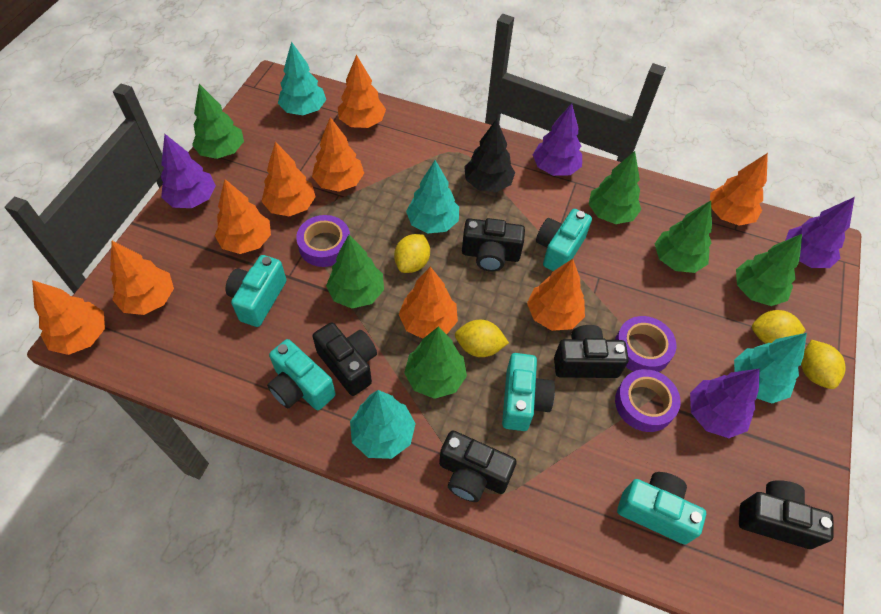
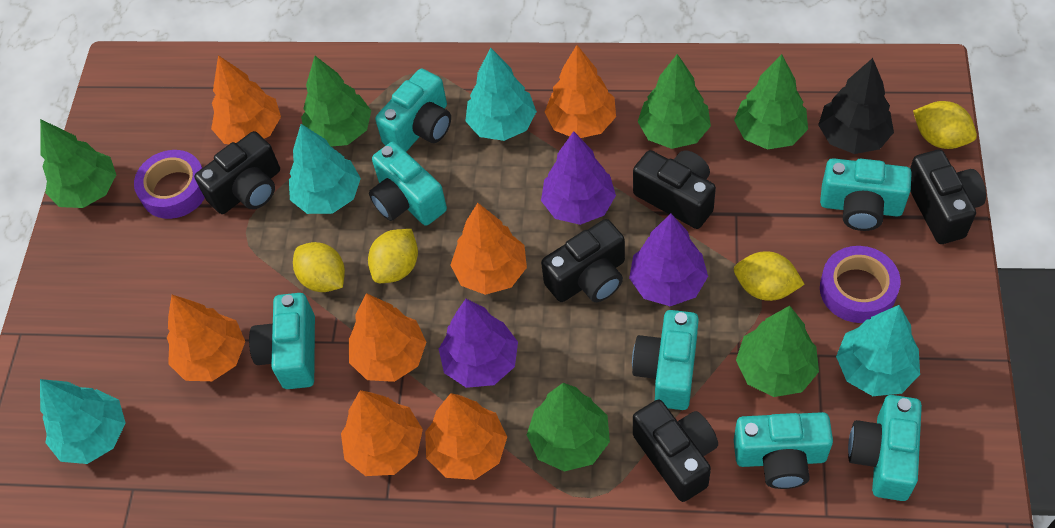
orange tree: 9 -> 7
purple tape: 3 -> 2
purple tree: 4 -> 3
turquoise camera: 5 -> 7

